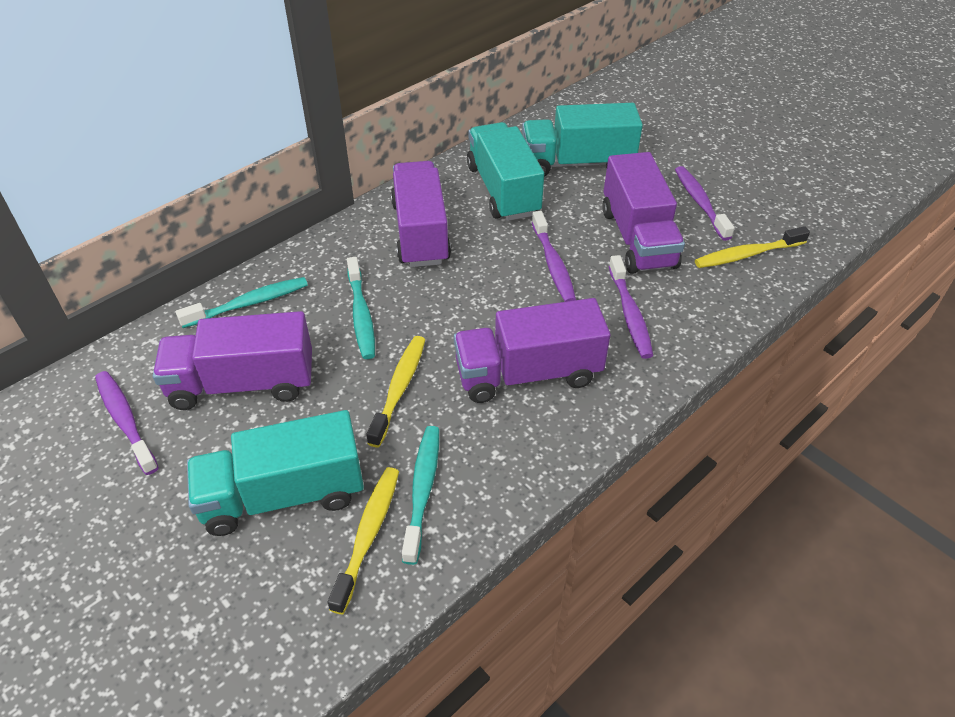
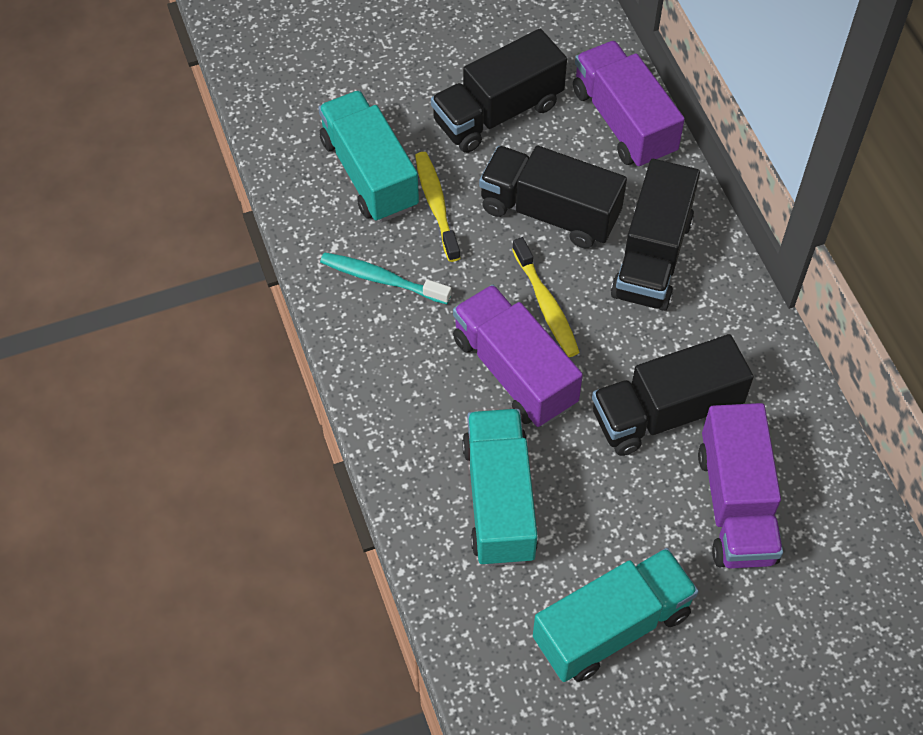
black truck: 0 -> 4
purple toothbrush: 4 -> 0
purple truck: 4 -> 3
turquoise toothbrush: 3 -> 1
yellow toothbrush: 3 -> 2

